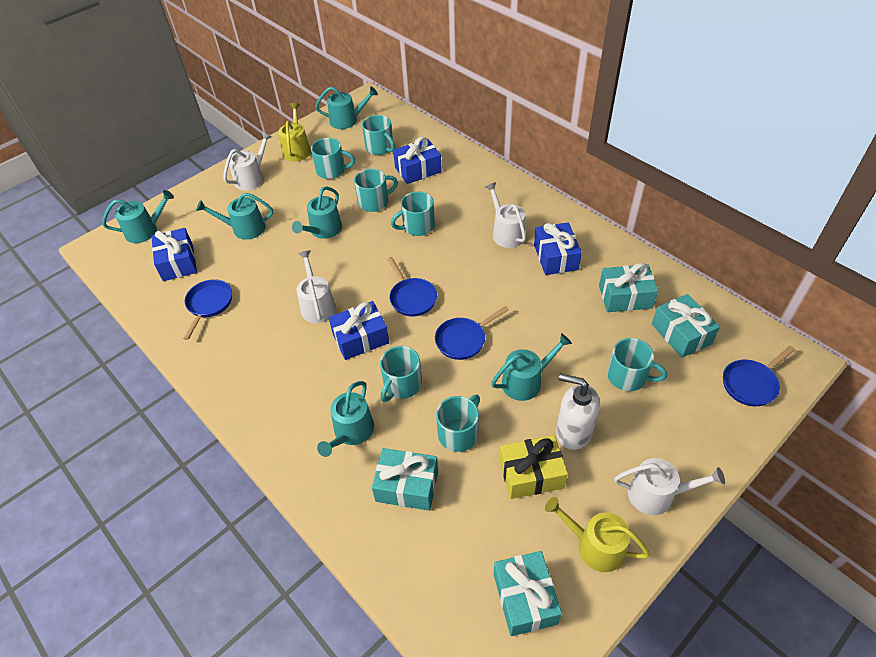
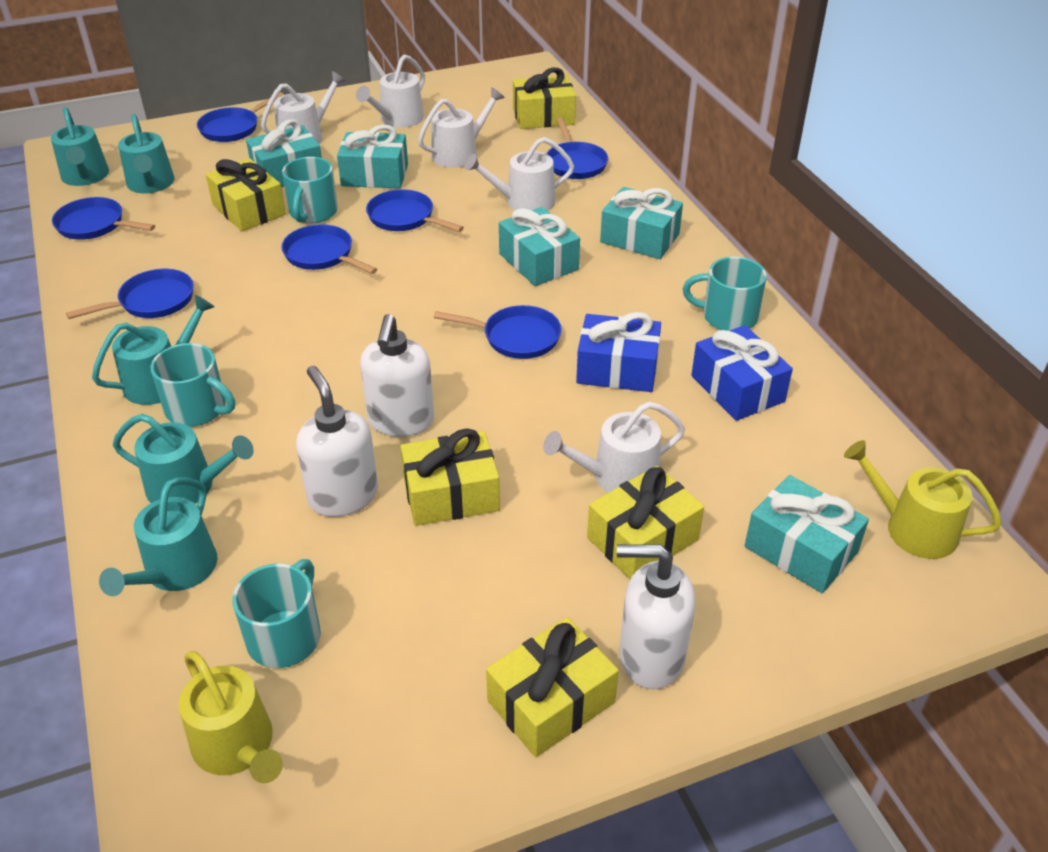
blue gift: 4 -> 2
blue pan: 4 -> 7
turquoise gift: 4 -> 5
turquoise mug: 7 -> 4
turquoise watering can: 6 -> 5
white soap dispenser: 1 -> 3
white watering can: 4 -> 5
yellow gift: 1 -> 5

